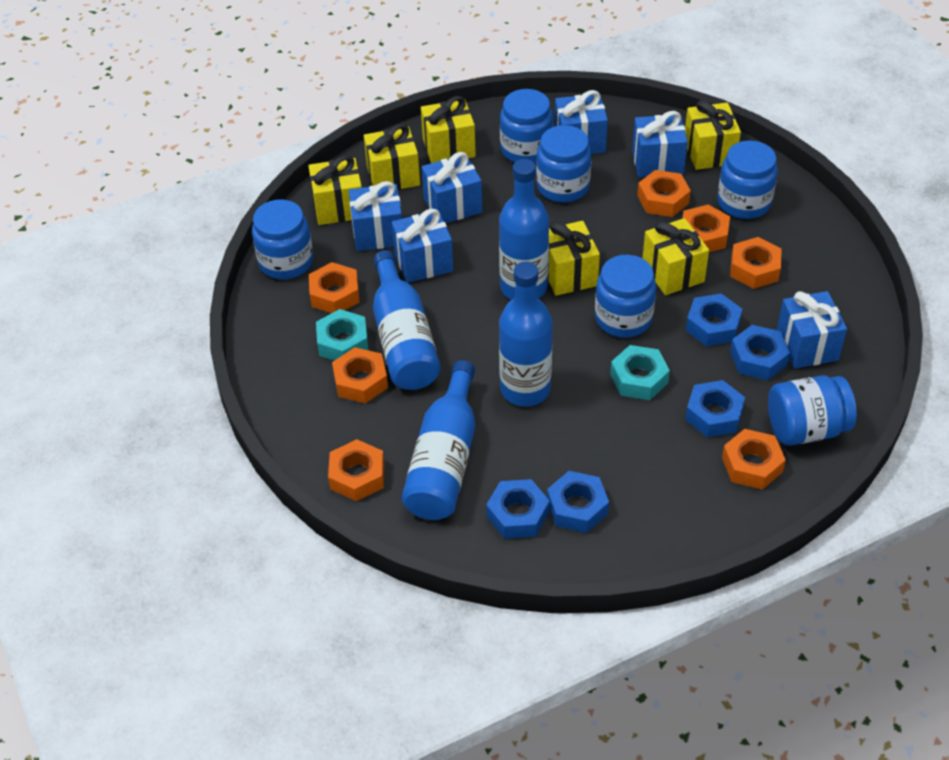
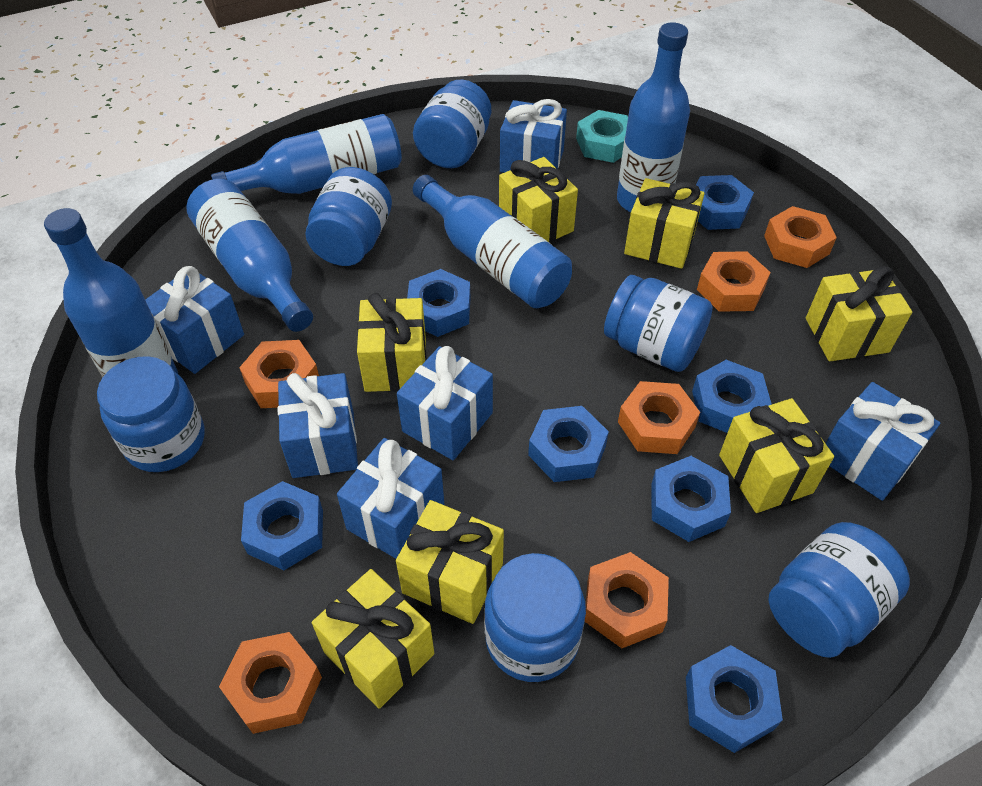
blue bottle: 4 -> 5
blue nut: 5 -> 7
orange nut: 7 -> 6
turquoise nut: 2 -> 1
yellow gift: 6 -> 7

